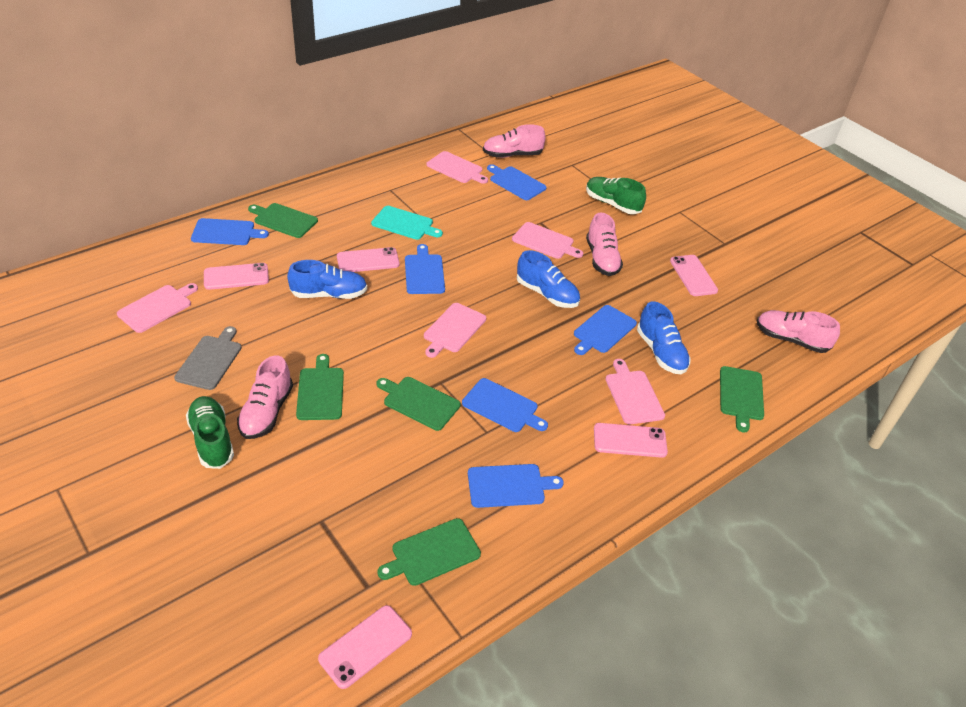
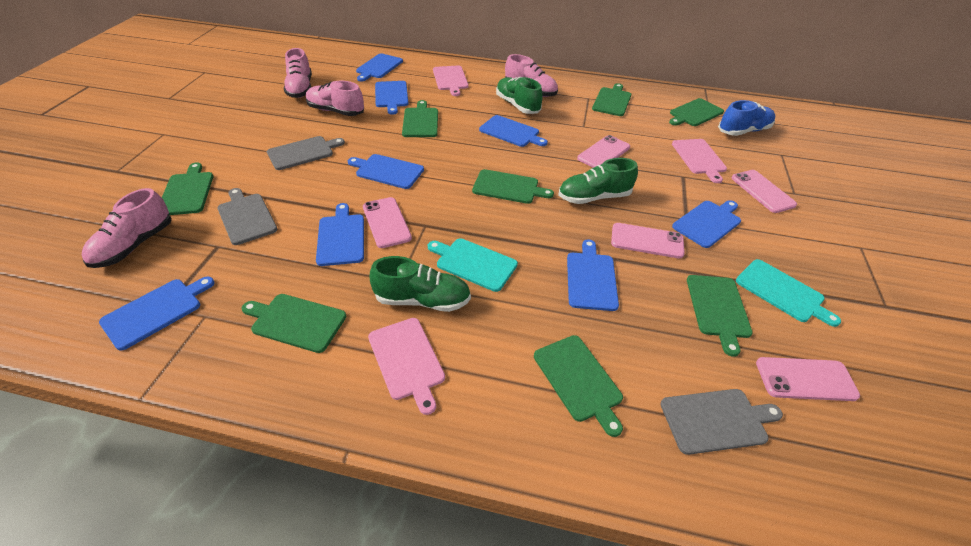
blue cutting board: 6 -> 8
blue shoe: 3 -> 1
green cutting board: 5 -> 8
green shoe: 2 -> 3
grey cutting board: 1 -> 3
pink cutting board: 5 -> 3
turquoise cutting board: 1 -> 2

